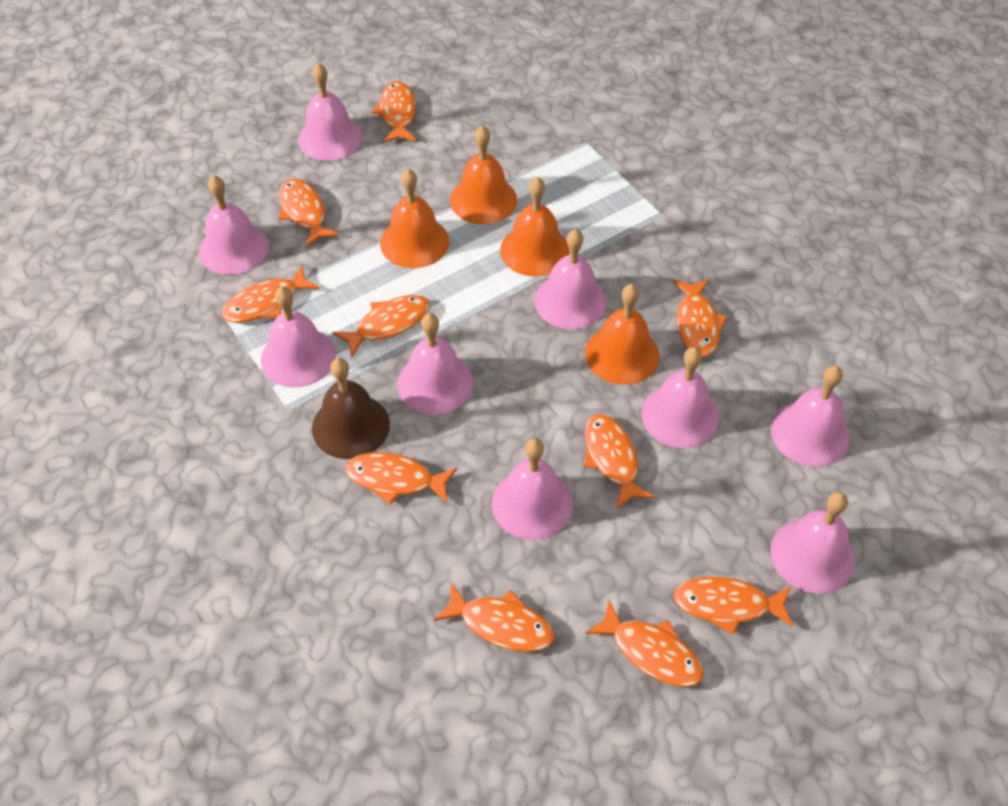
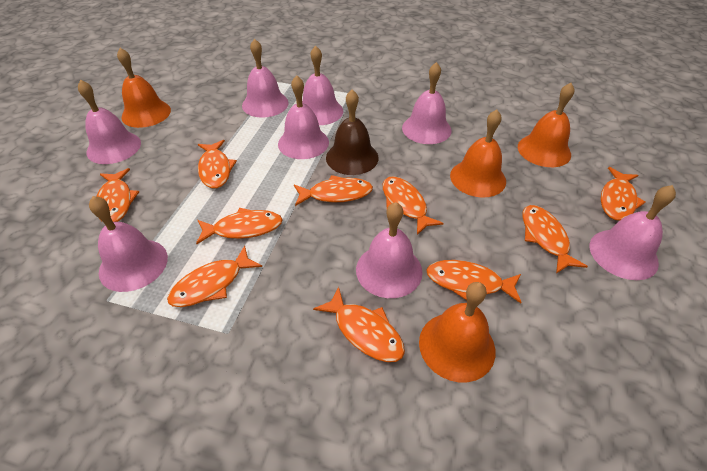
pink bell: 9 -> 8

